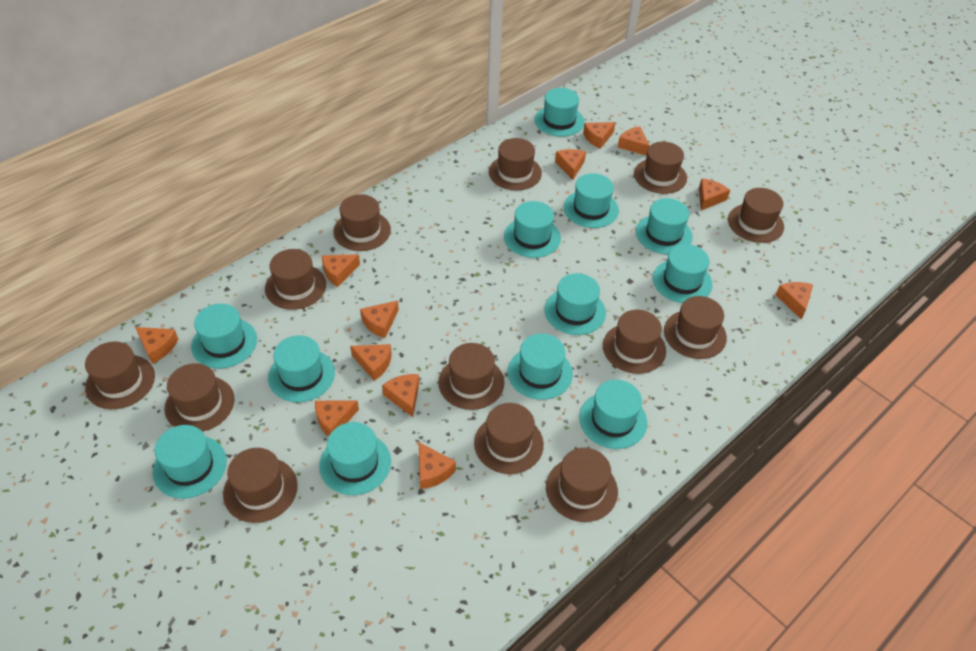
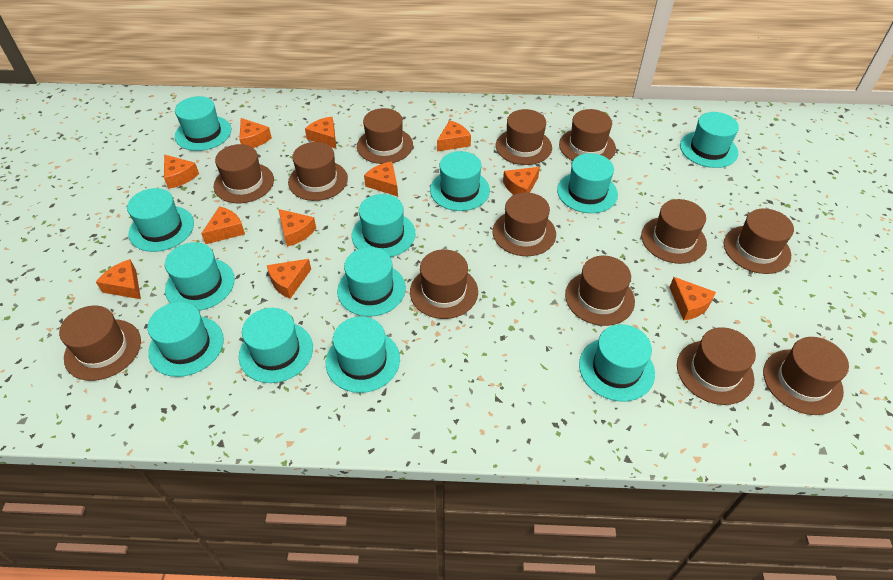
orange cheese: 12 -> 11

